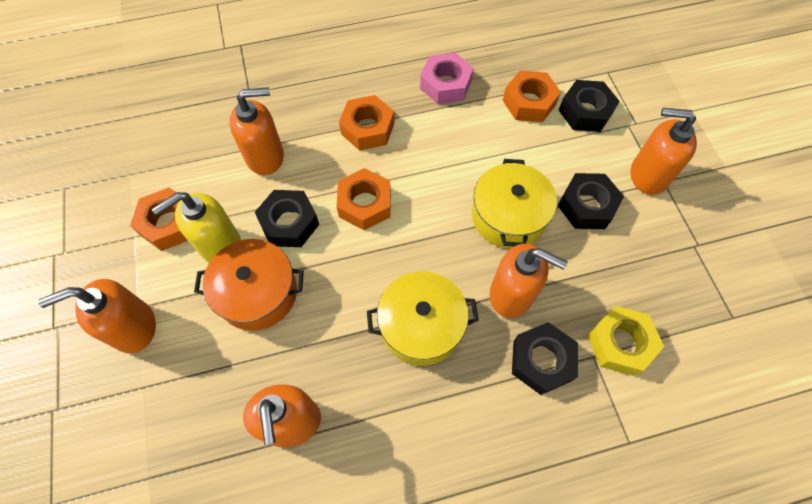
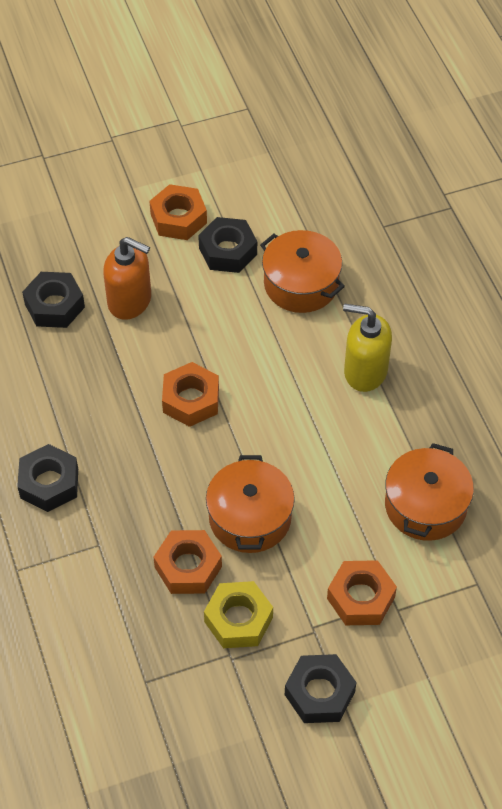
orange pot: 1 -> 3
orange soap dispenser: 5 -> 1
pink nut: 1 -> 0
yellow pot: 2 -> 0

